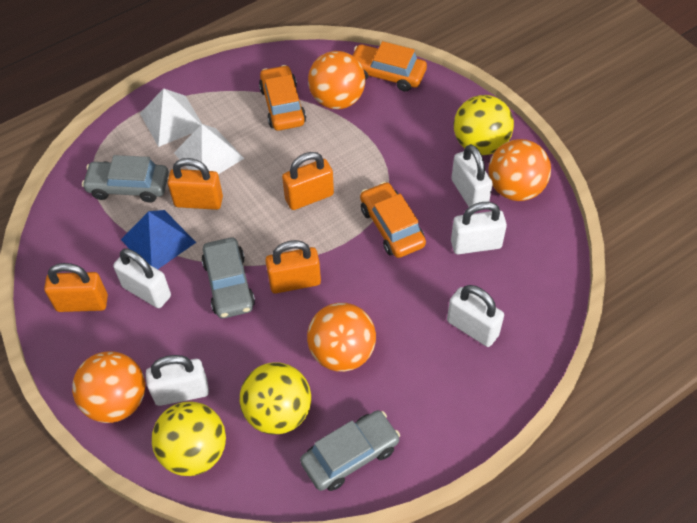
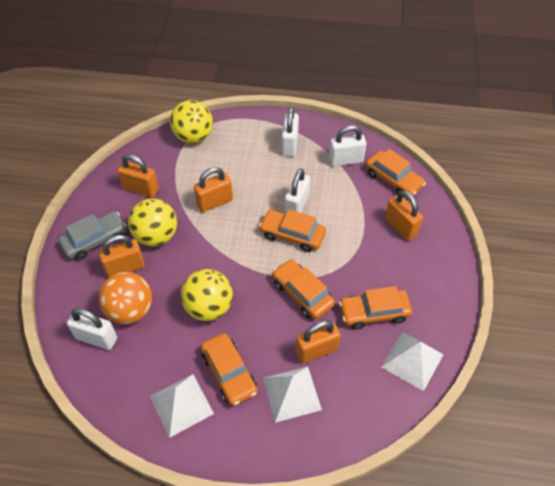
blue pyramid: 1 -> 0
grey car: 3 -> 1
orange ball: 4 -> 1
orange car: 3 -> 5
orange padlock: 4 -> 5
white padlock: 5 -> 4
white pyramid: 2 -> 3

